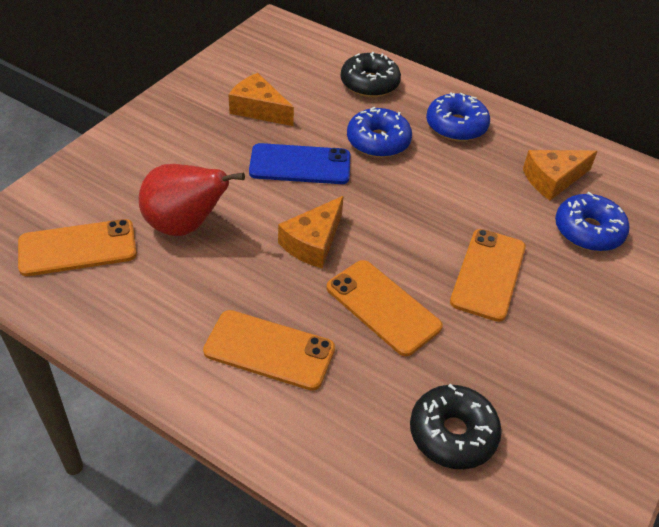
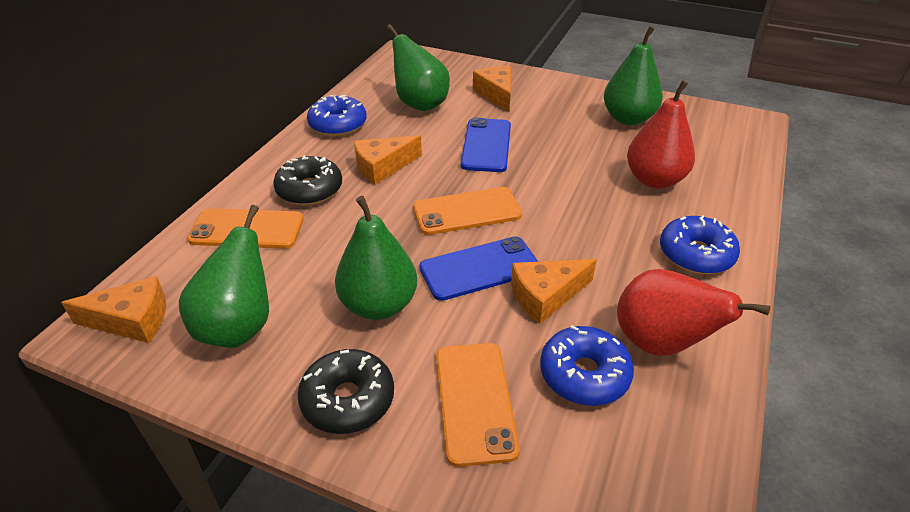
blue phone: 1 -> 2
green pear: 0 -> 4
orange cheese: 3 -> 4
orange phone: 4 -> 3
red pear: 1 -> 2

